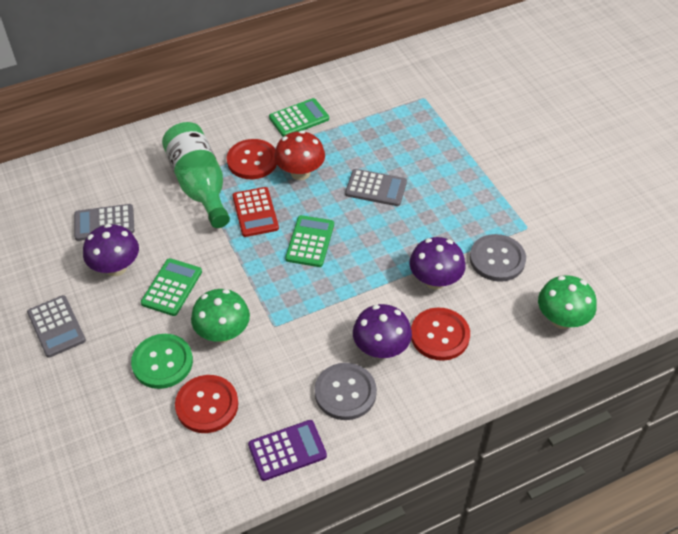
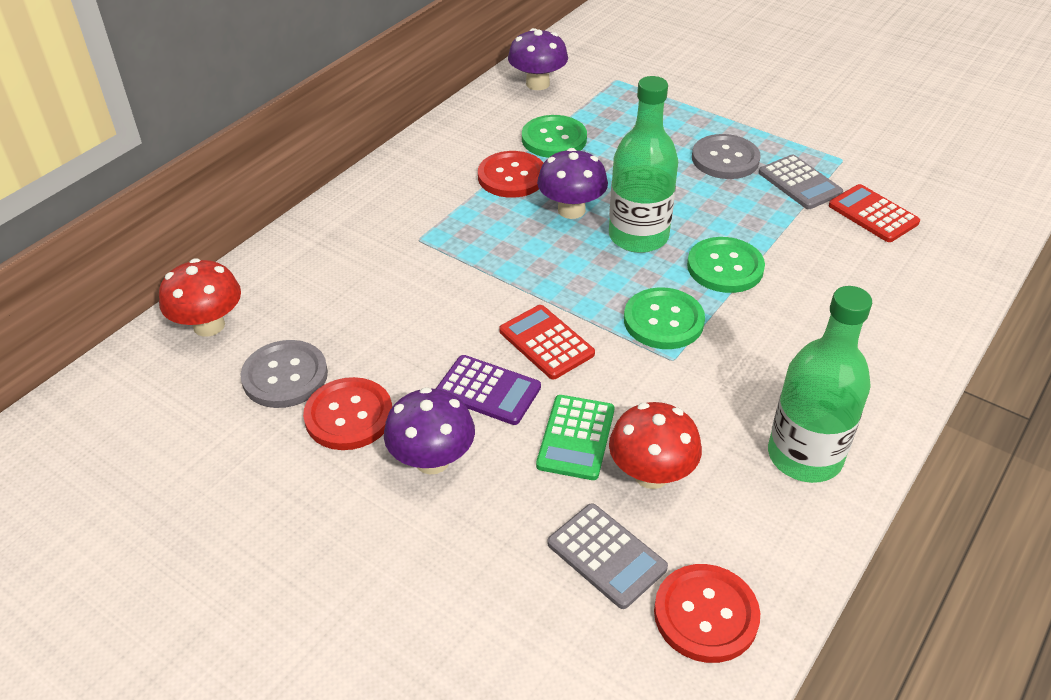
green bottle: 1 -> 2
green button: 1 -> 3
green calculator: 3 -> 1
green mushroom: 2 -> 0
grey calculator: 3 -> 2
red calculator: 1 -> 2
red mushroom: 1 -> 2

